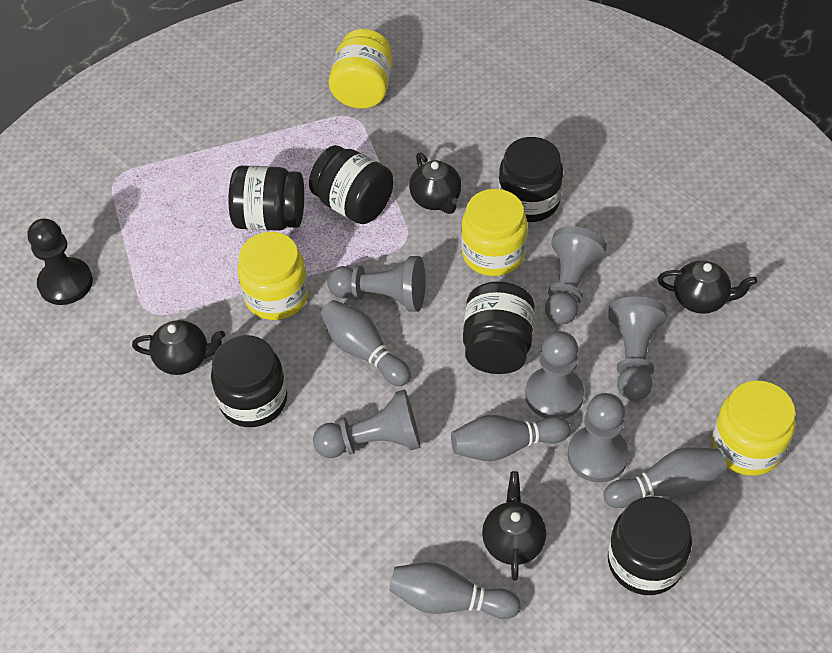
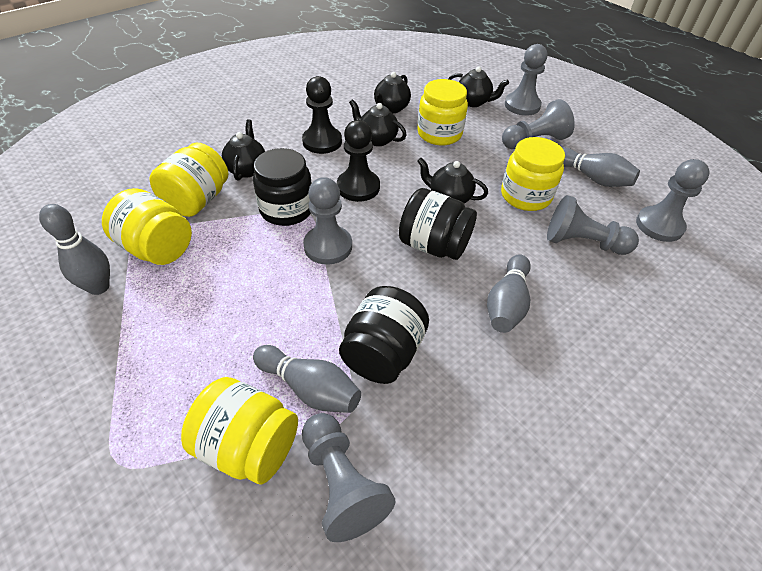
black jar: 6 -> 3
black pawn: 1 -> 2
black teapot: 4 -> 5
yellow jar: 4 -> 5

